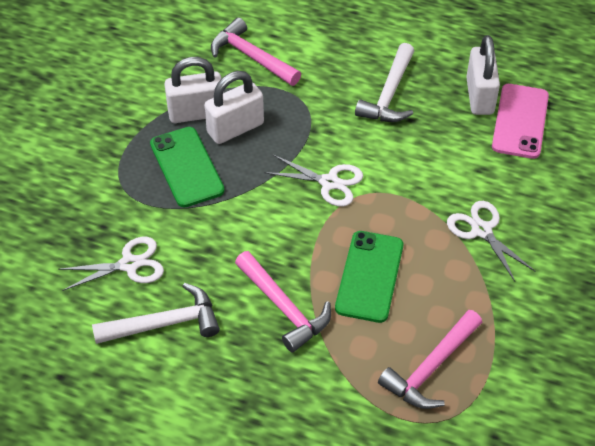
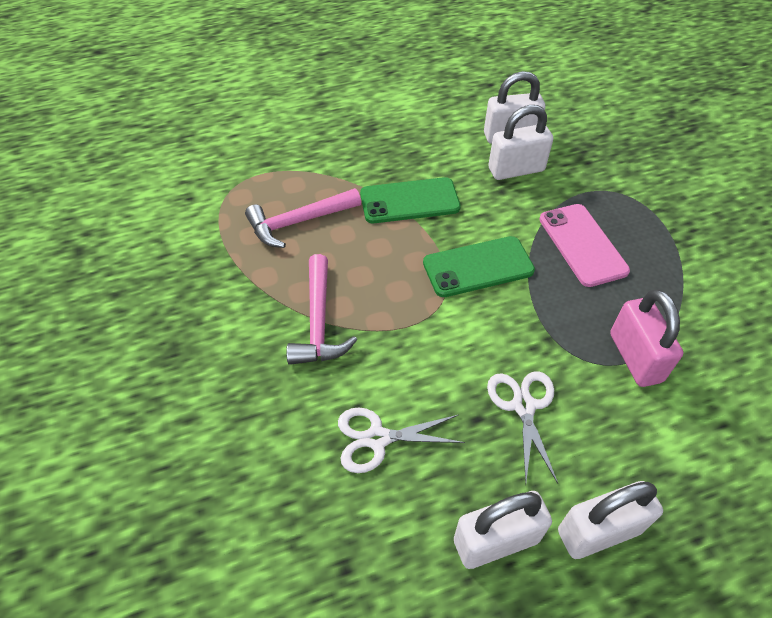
pink hammer: 3 -> 2
pink padlock: 0 -> 1
white hammer: 2 -> 0
white padlock: 3 -> 4
white scissors: 3 -> 2

